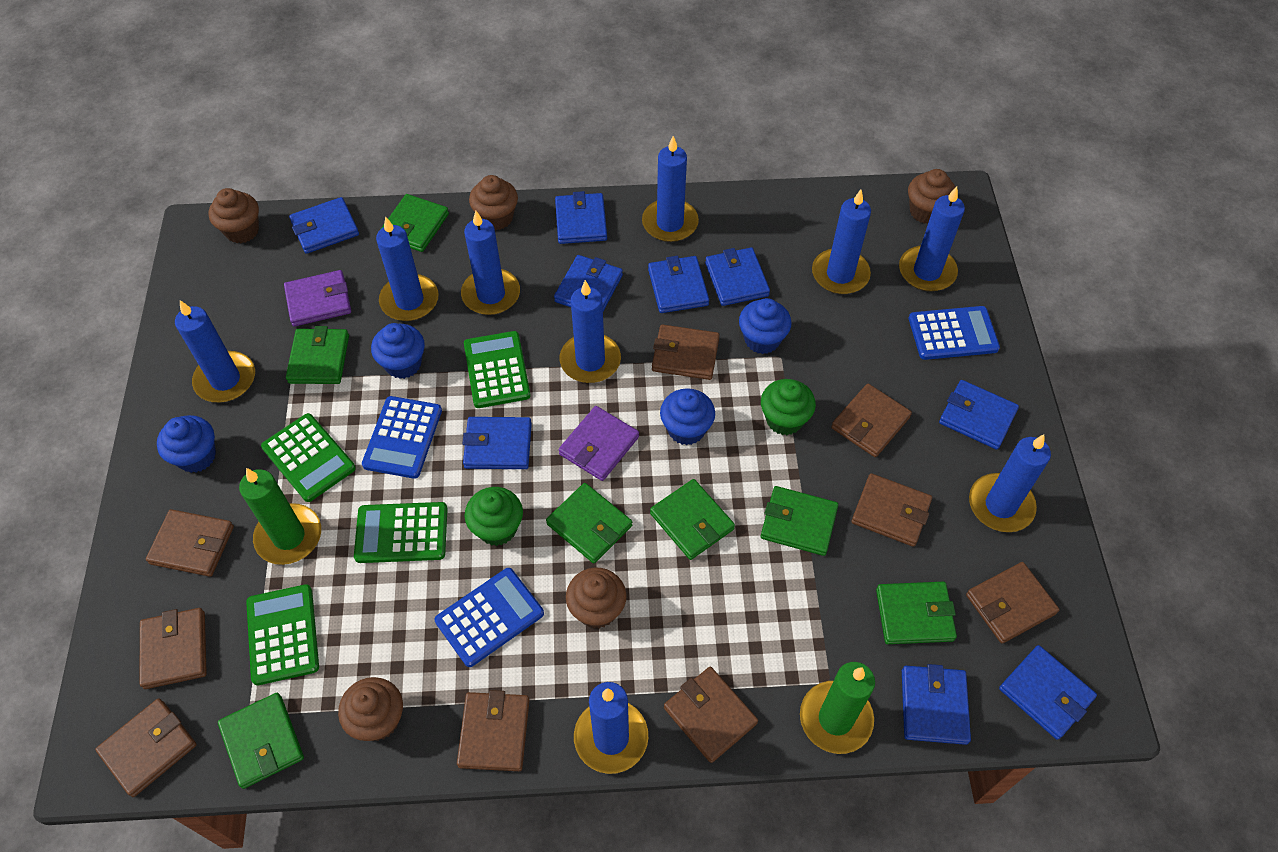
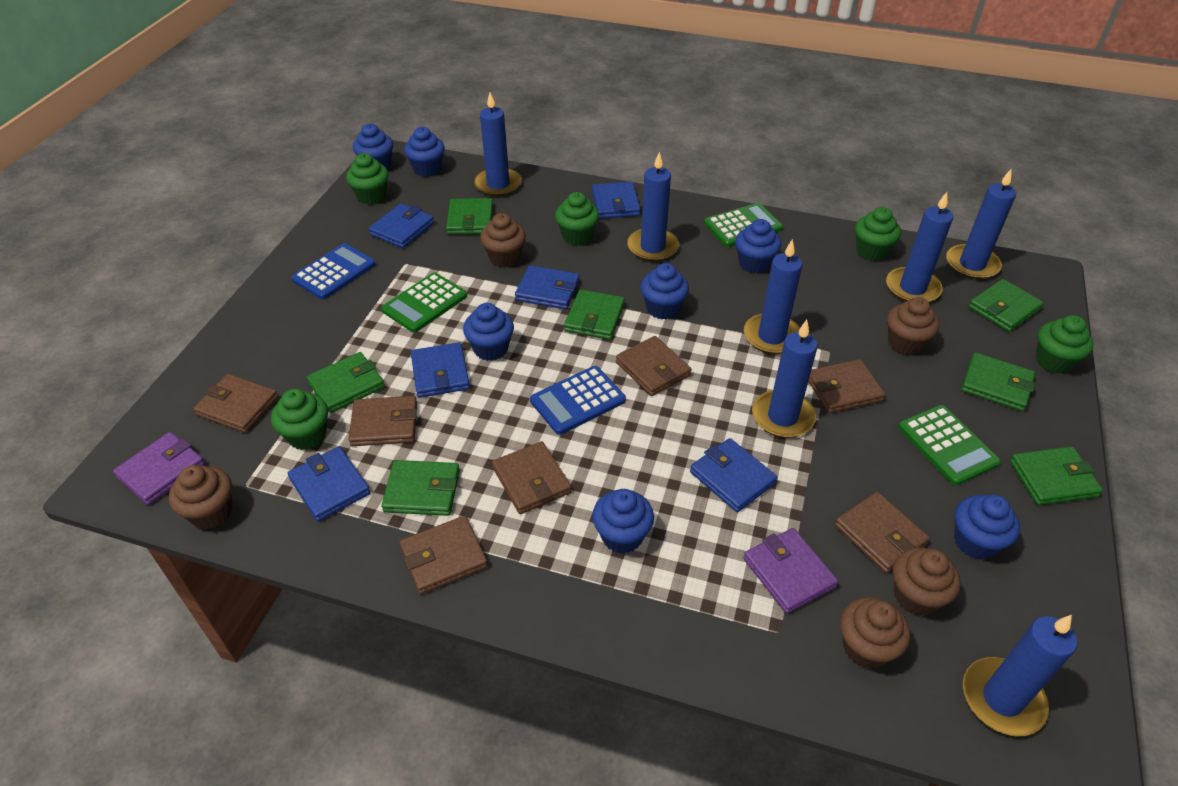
blue calculator: 3 -> 2
blue candle: 9 -> 7
blue cupcake: 4 -> 7
blue wallet: 9 -> 6
brown wallet: 9 -> 7
green calculator: 4 -> 3
green candle: 2 -> 0
green cupcake: 2 -> 5

